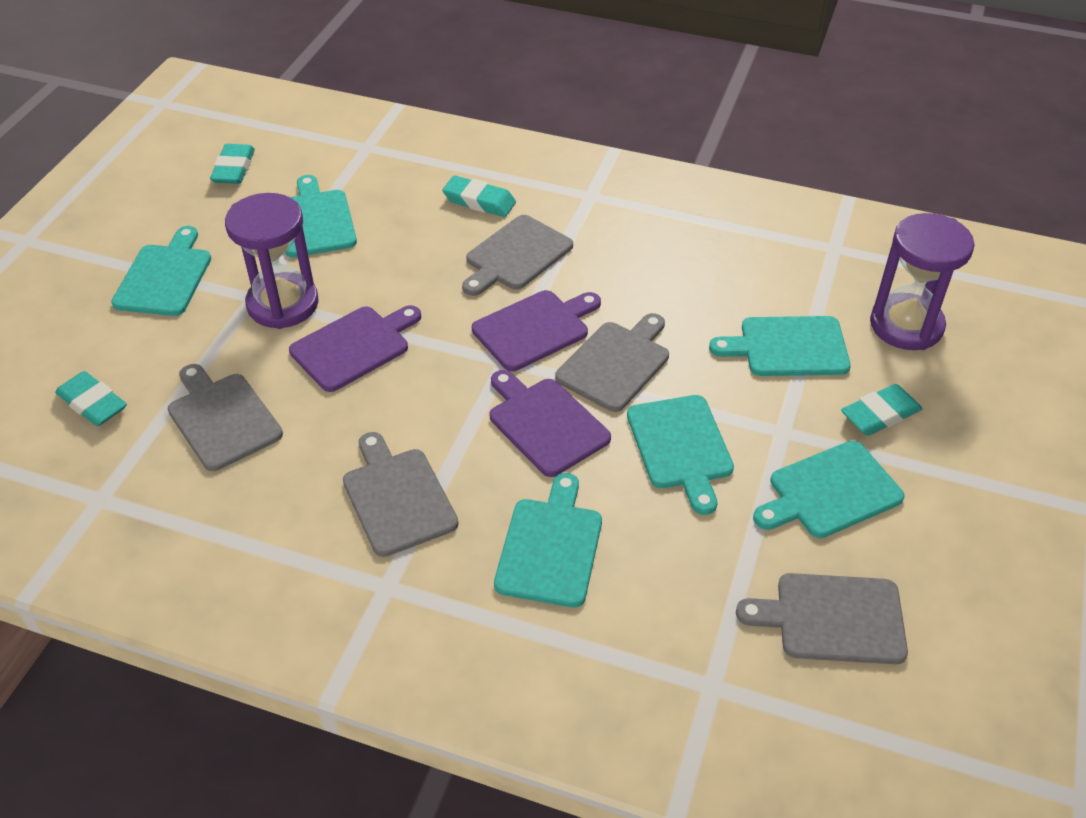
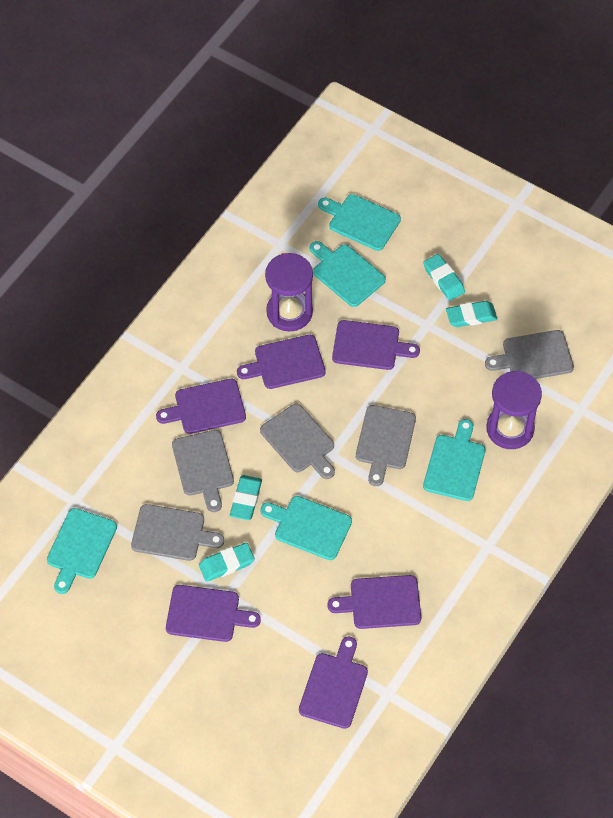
purple cutting board: 3 -> 6
turquoise cutting board: 6 -> 5

